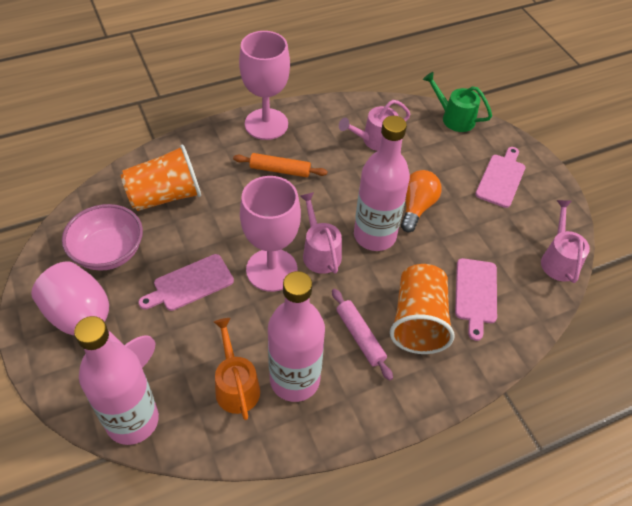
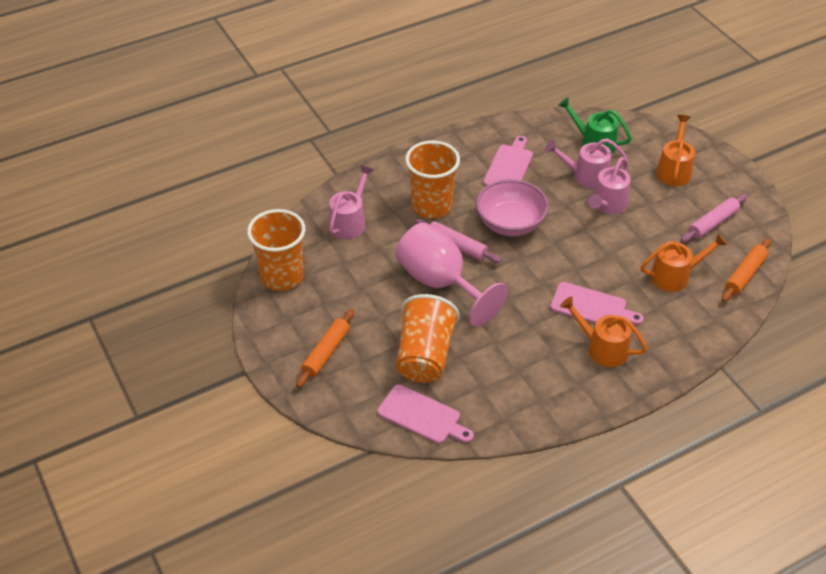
orange cup: 2 -> 3
orange light bulb: 1 -> 0
orange rolling pin: 1 -> 2
orange watering can: 1 -> 3
pink bottle: 3 -> 0
pink goblet: 3 -> 1
pink rolling pin: 1 -> 2

